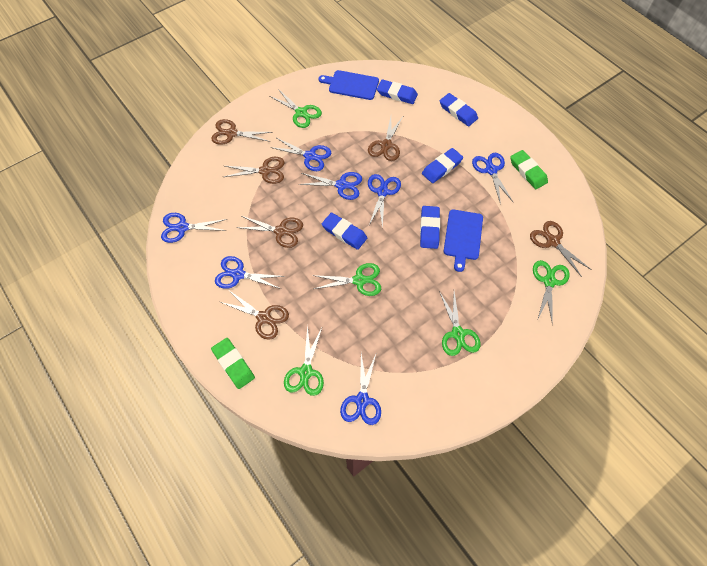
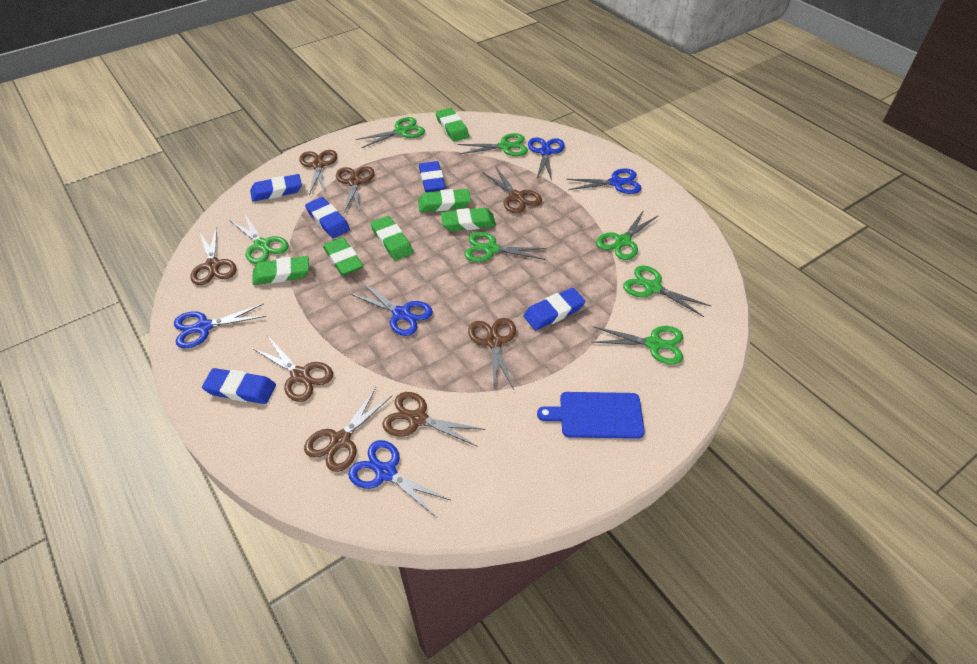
blue cutting board: 2 -> 1
blue scissors: 7 -> 5
brown scissors: 6 -> 8
green eraser: 2 -> 6
green scissors: 5 -> 7

